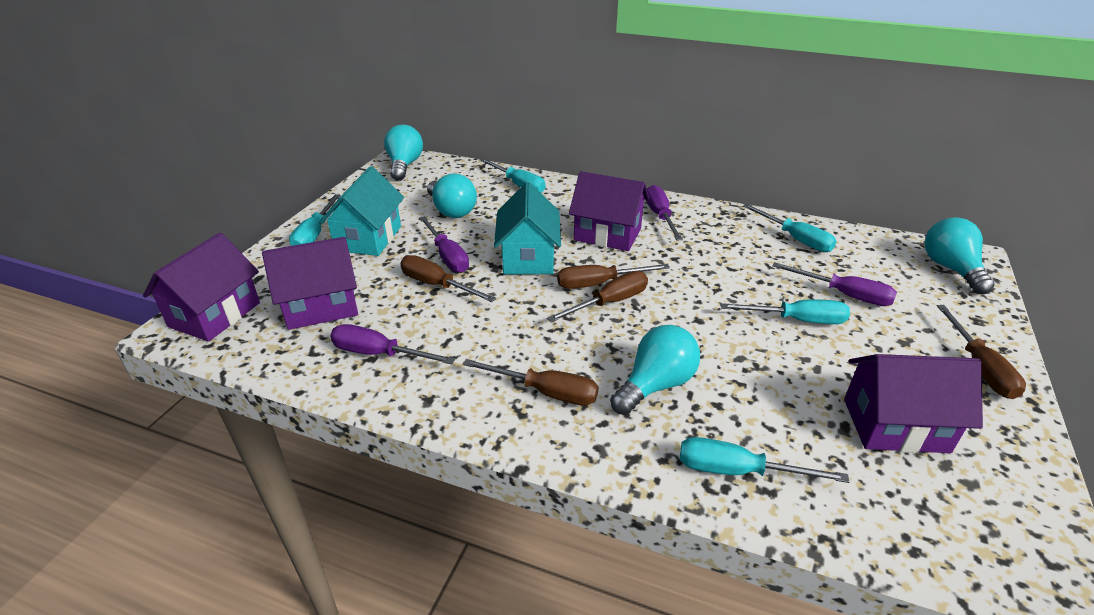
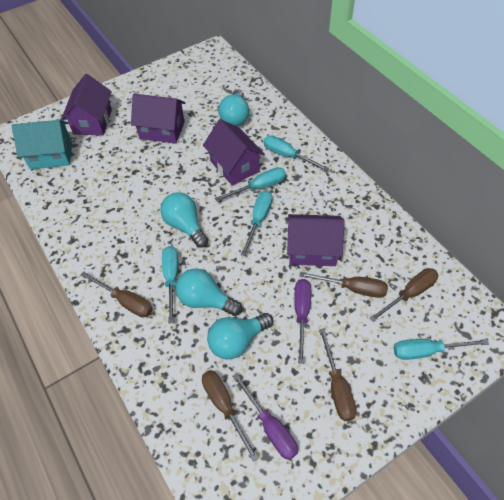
purple screwdriver: 4 -> 2
turquoise house: 2 -> 1

